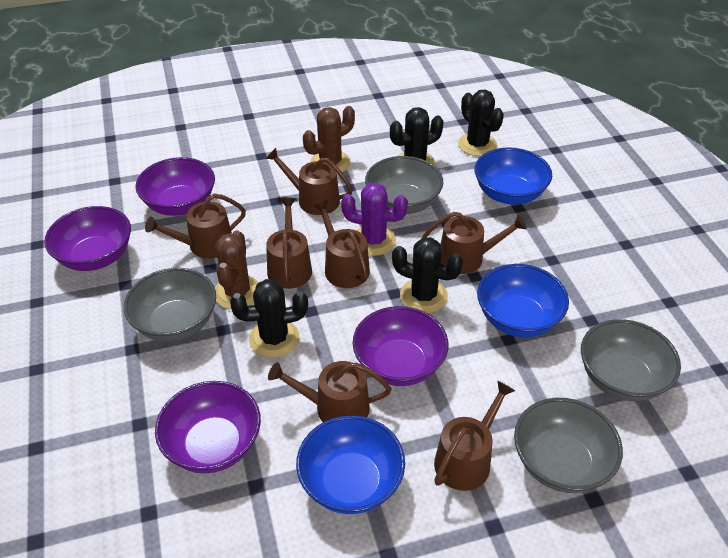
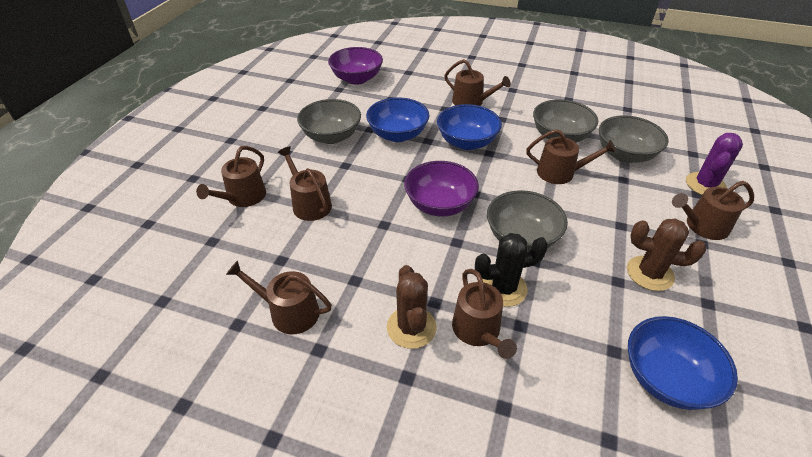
black cactus: 4 -> 1
purple bowl: 4 -> 2

